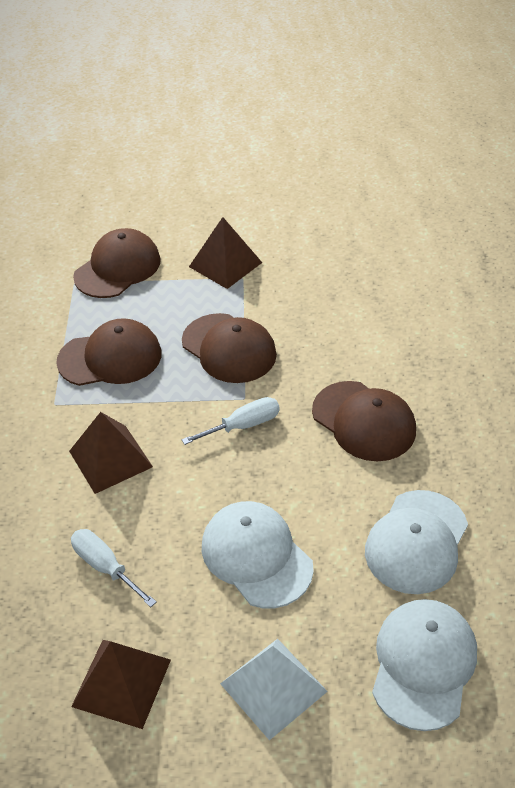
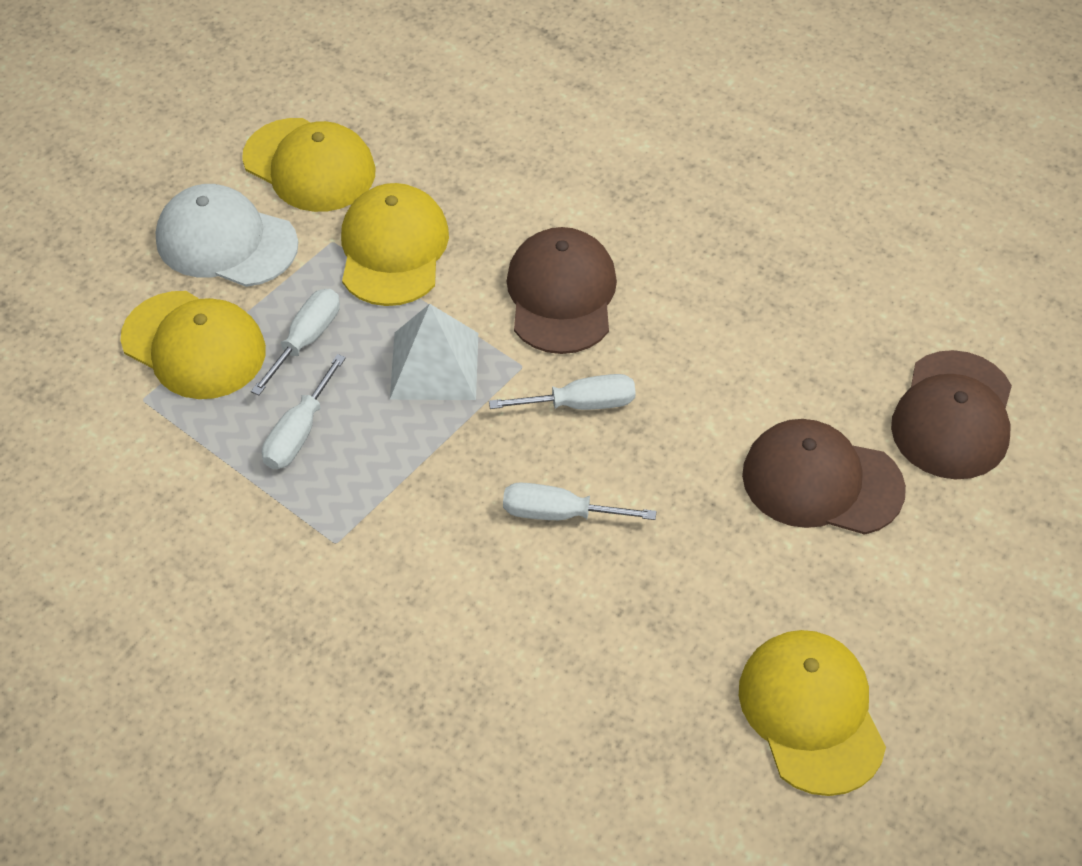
brown cap: 4 -> 3
brown pyramid: 3 -> 0
white cap: 3 -> 1
white screwdriver: 2 -> 4
yellow cap: 0 -> 4

